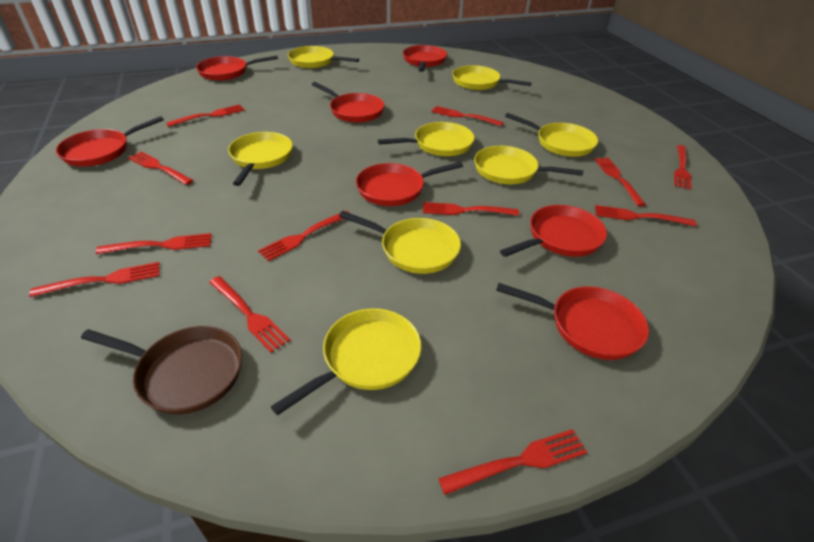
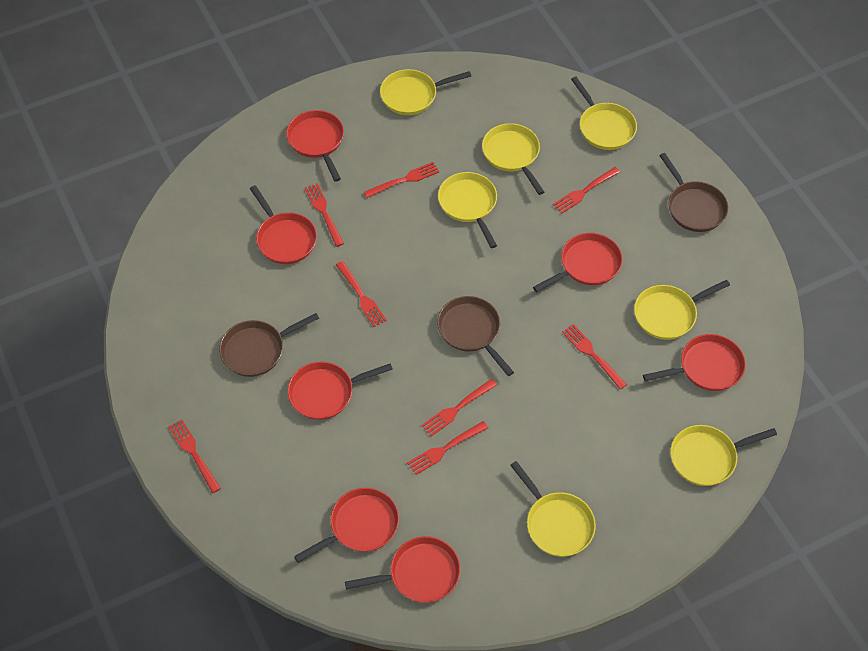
brown pan: 1 -> 3
red fork: 12 -> 8
yellow pan: 8 -> 7

